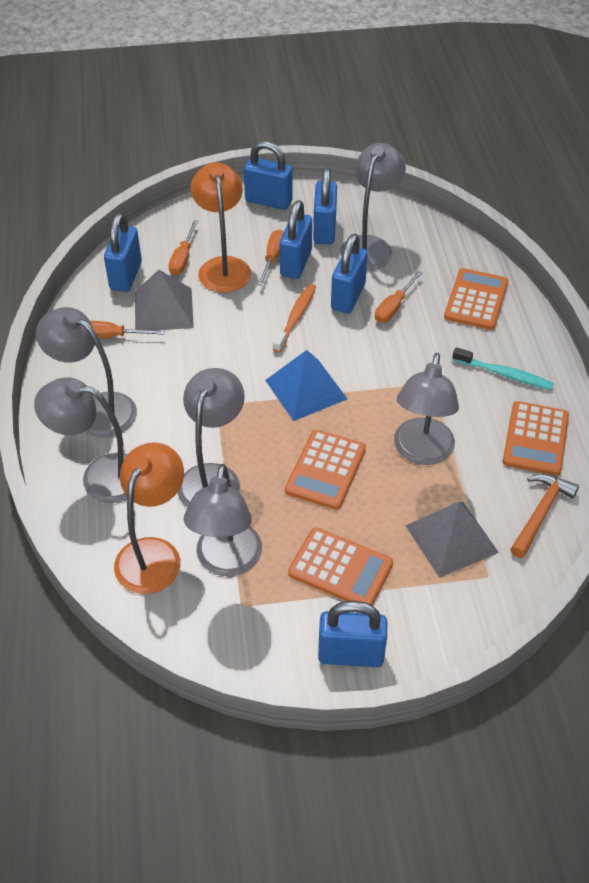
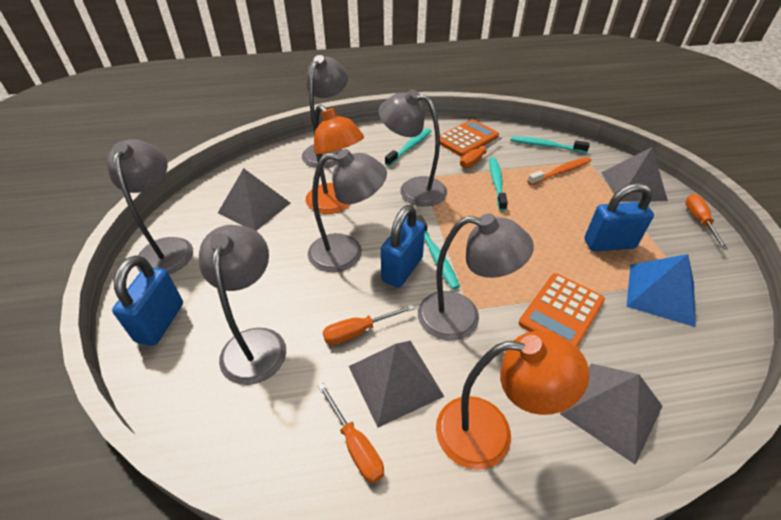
blue padlock: 6 -> 3
grey pyramid: 2 -> 4
orange calculator: 4 -> 2
orange hammer: 1 -> 0
turquoise toothbrush: 1 -> 4

